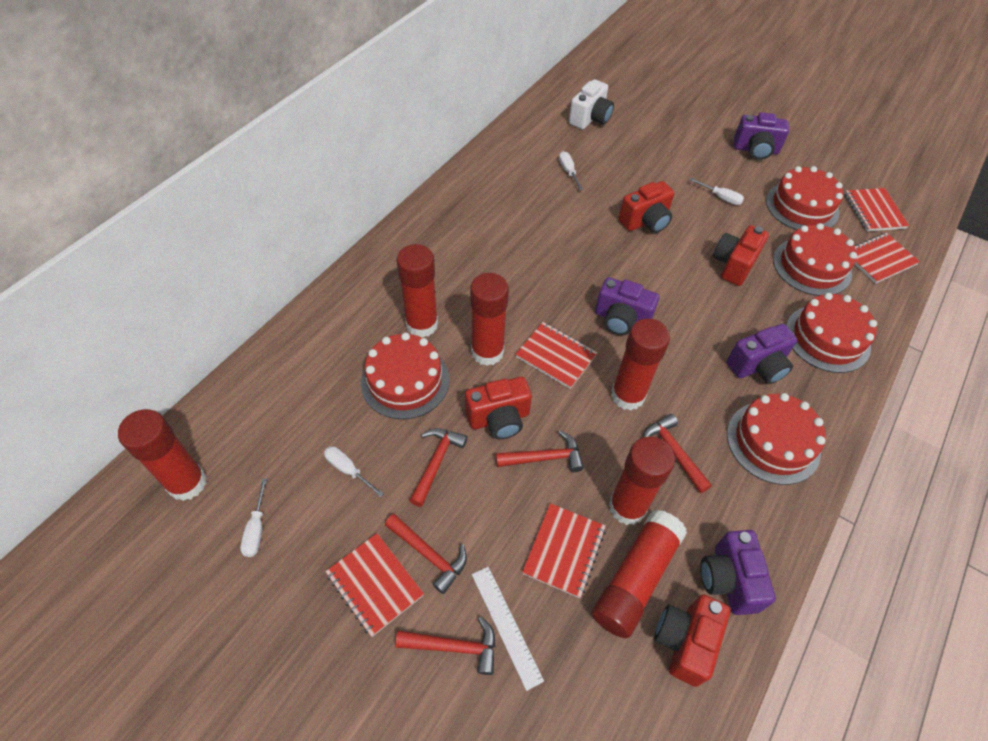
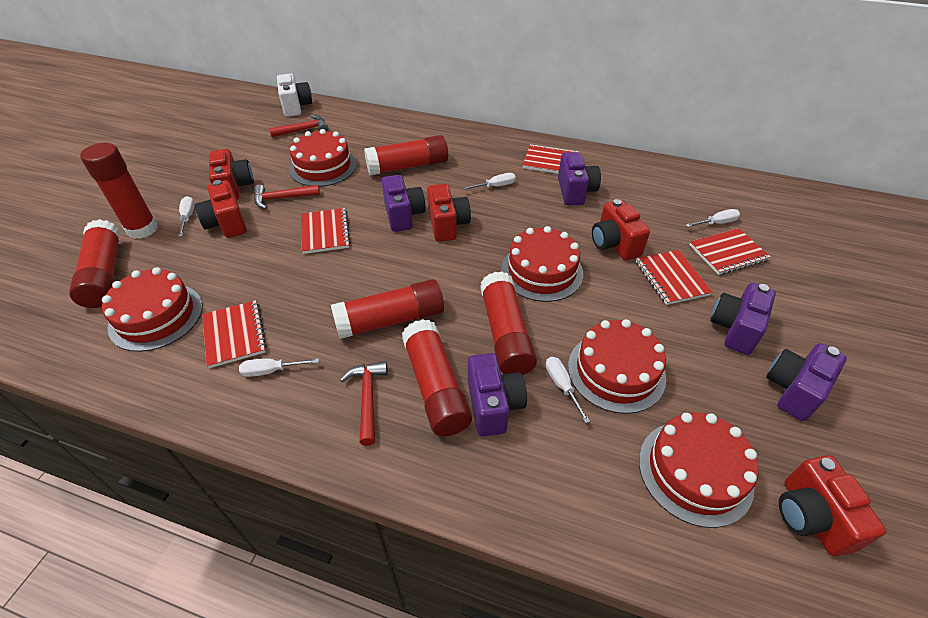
purple camera: 4 -> 5
red camera: 4 -> 5
red hammer: 5 -> 3
white ruler: 1 -> 0
white screwdriver: 4 -> 5

